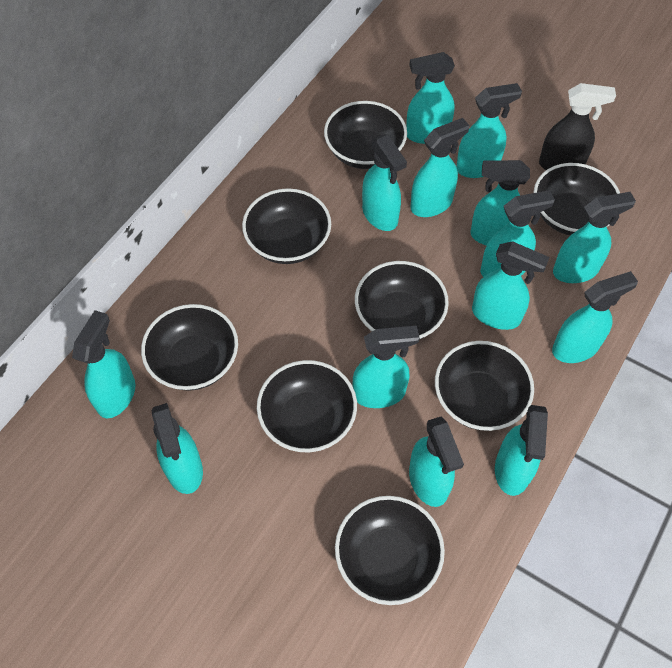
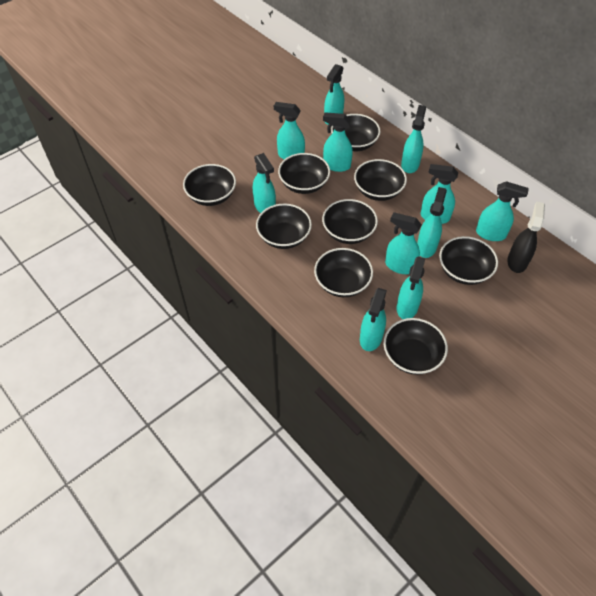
black bowl: 8 -> 9
turquoise spray bottle: 14 -> 11

